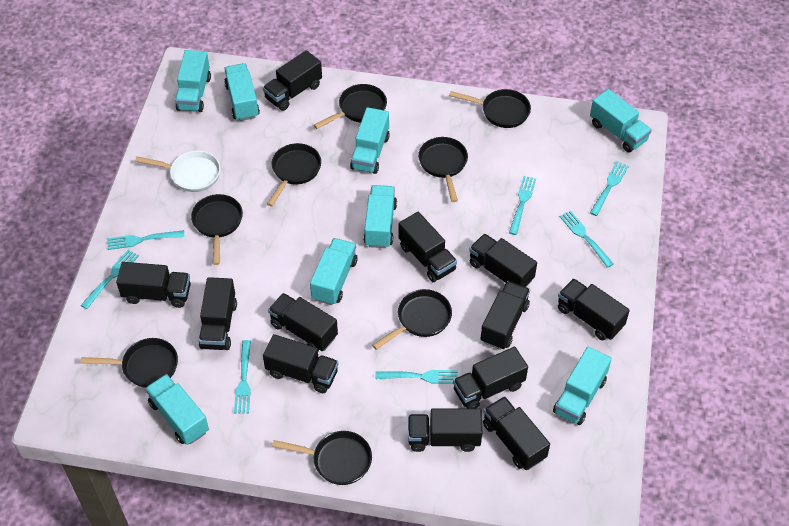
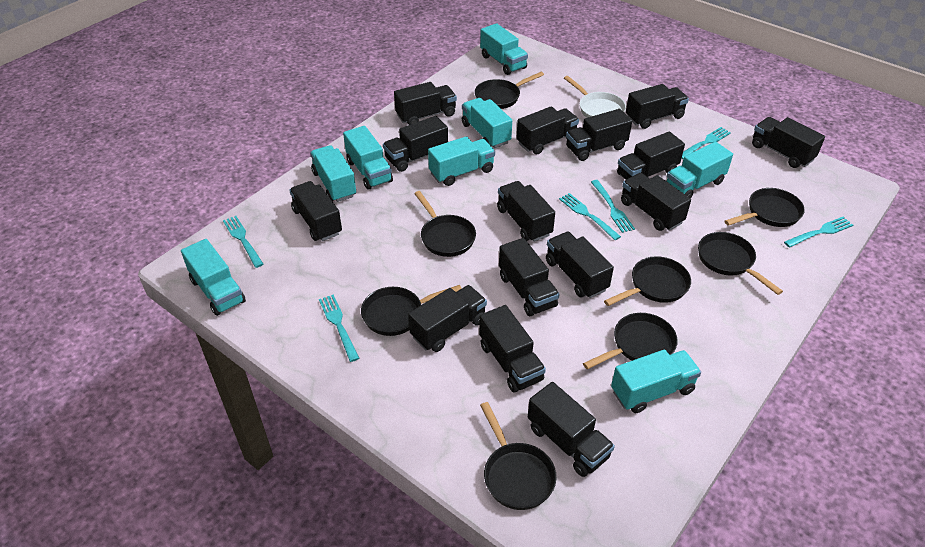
black truck: 12 -> 15
turquoise fork: 7 -> 6

